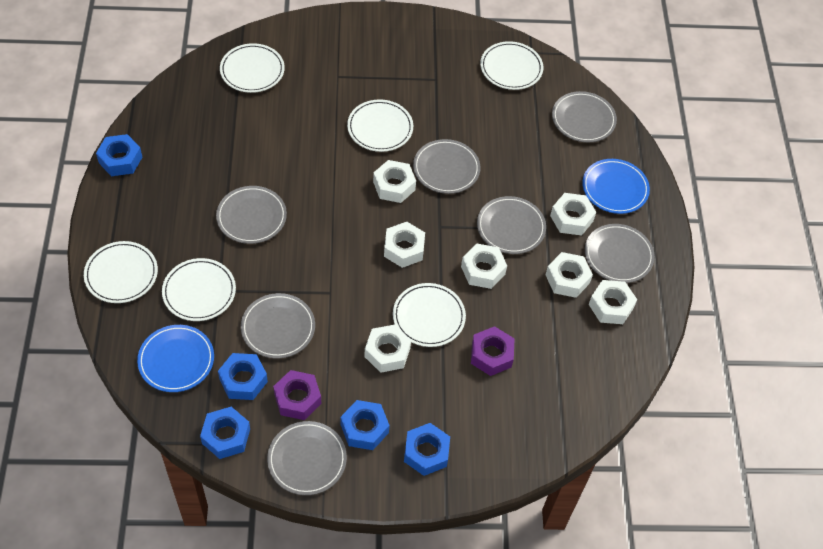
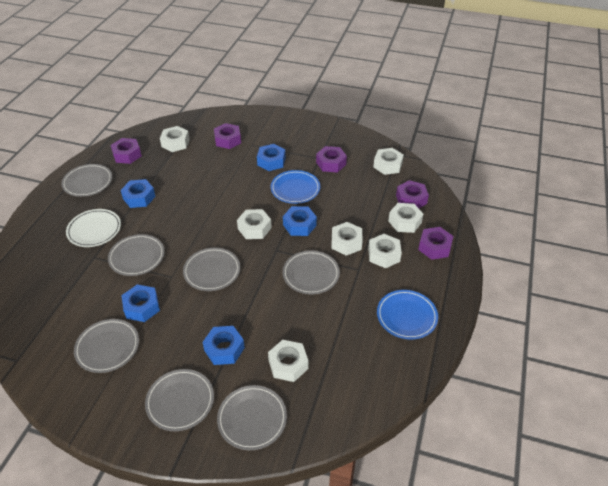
purple nut: 2 -> 5
white plate: 6 -> 1

